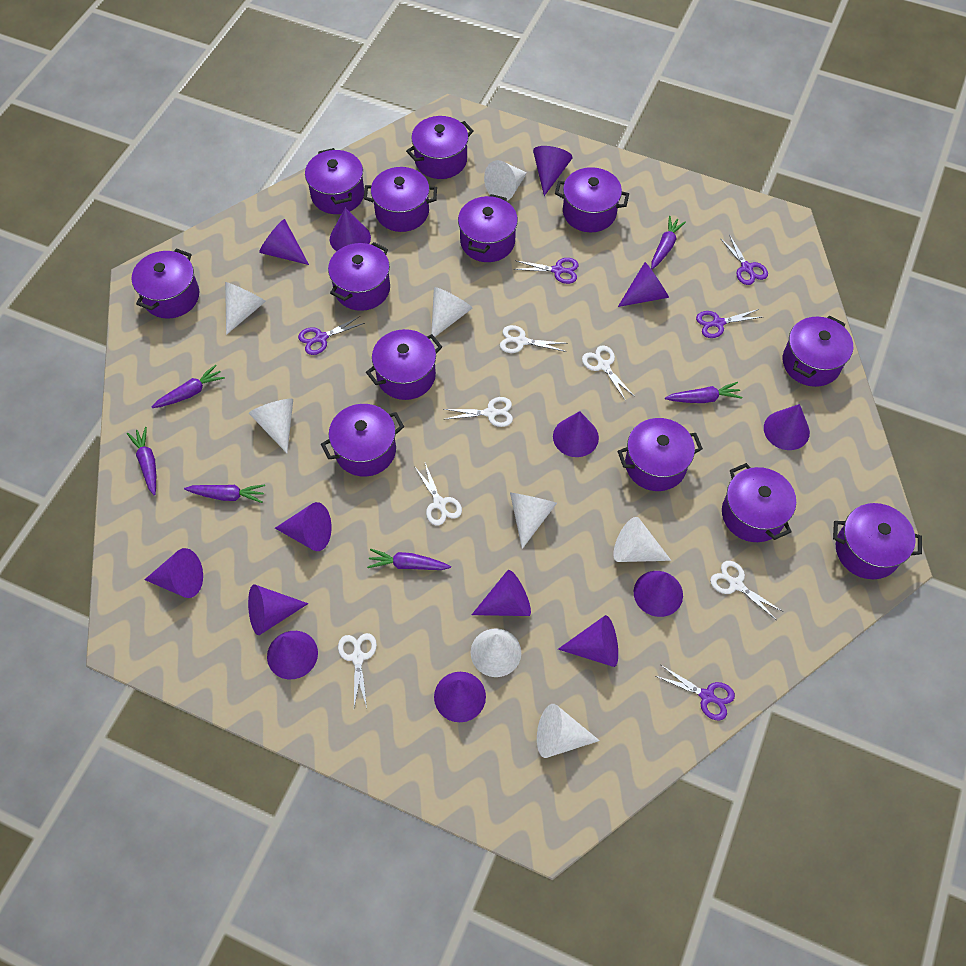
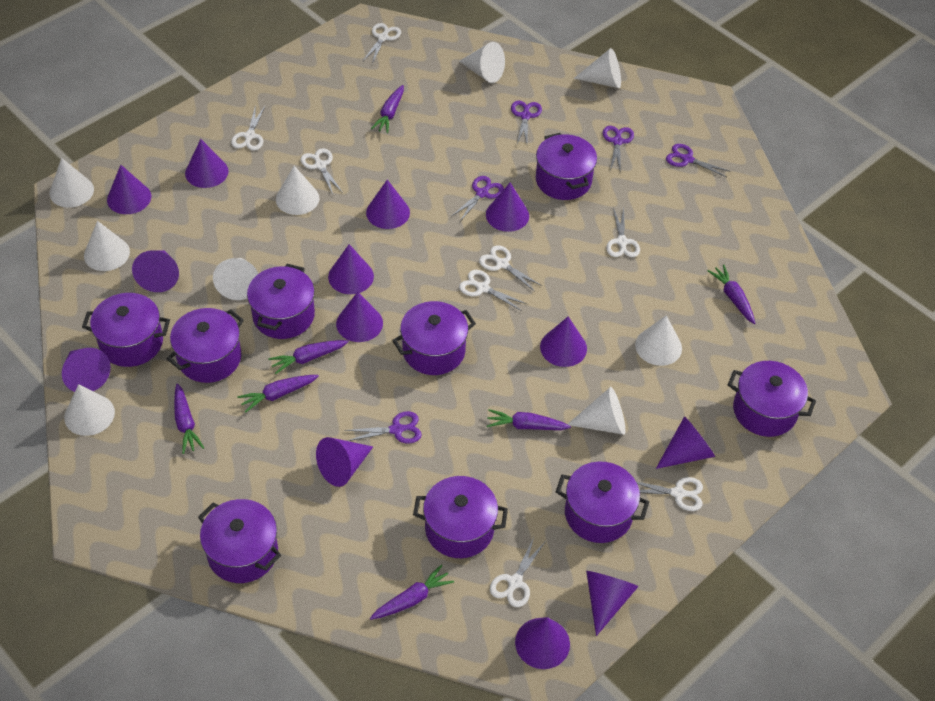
purple carrot: 6 -> 7
purple cone: 14 -> 13
purple pot: 13 -> 9
white cone: 8 -> 9
white scissors: 6 -> 8

